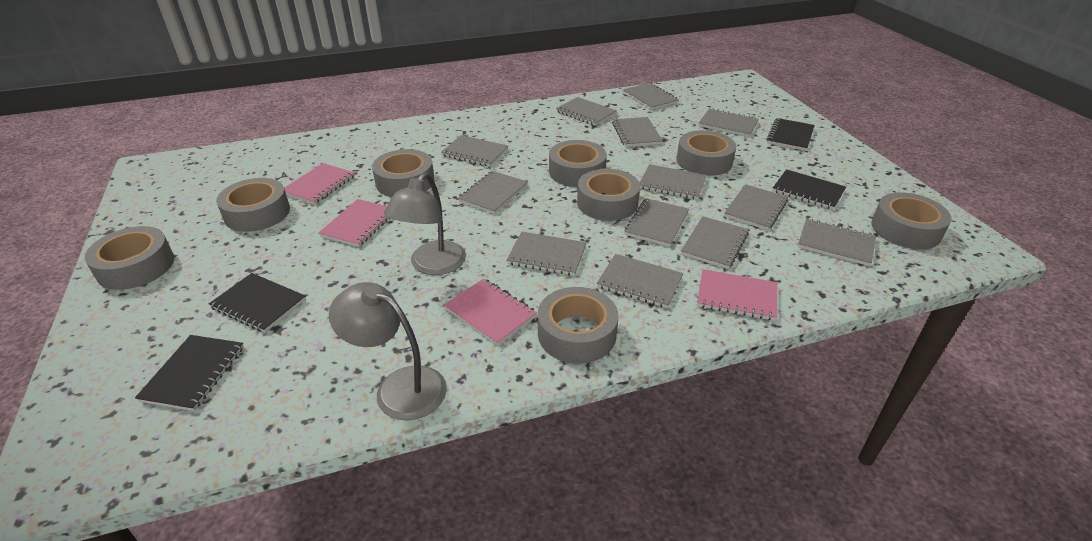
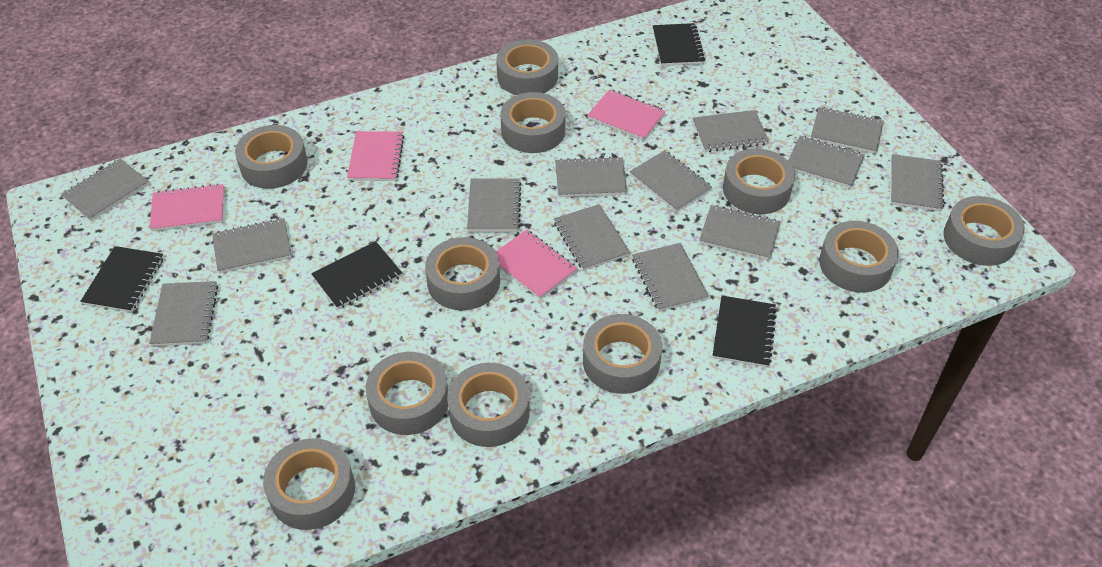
grey lamp: 2 -> 0
grey tape: 8 -> 11

